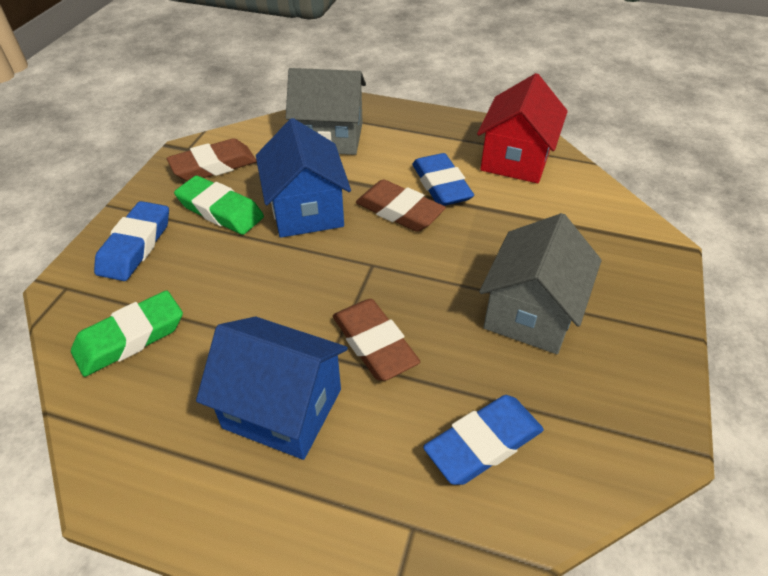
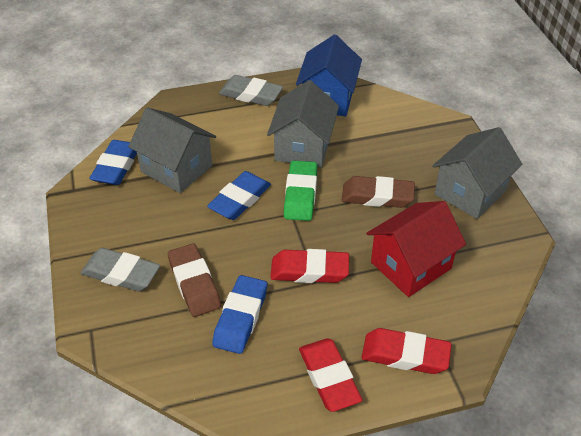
blue house: 2 -> 1
brown eraser: 3 -> 2
green eraser: 2 -> 1
grey eraser: 0 -> 2
grey house: 2 -> 3
red eraser: 0 -> 3

